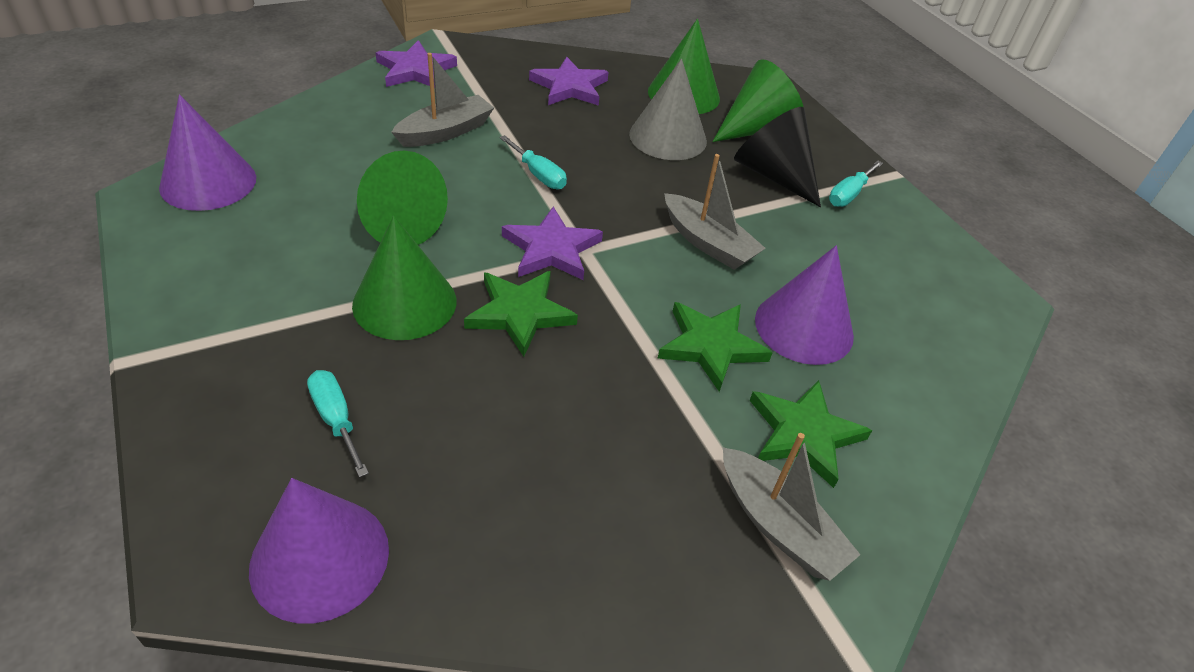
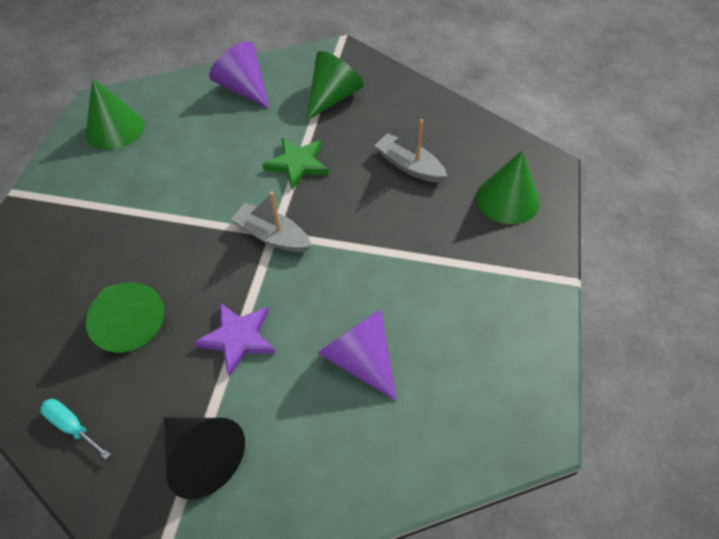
green star: 3 -> 1
grey boat: 3 -> 2
grey cone: 1 -> 0
purple cone: 3 -> 2
purple star: 3 -> 1
turquoise screwdriver: 3 -> 1

